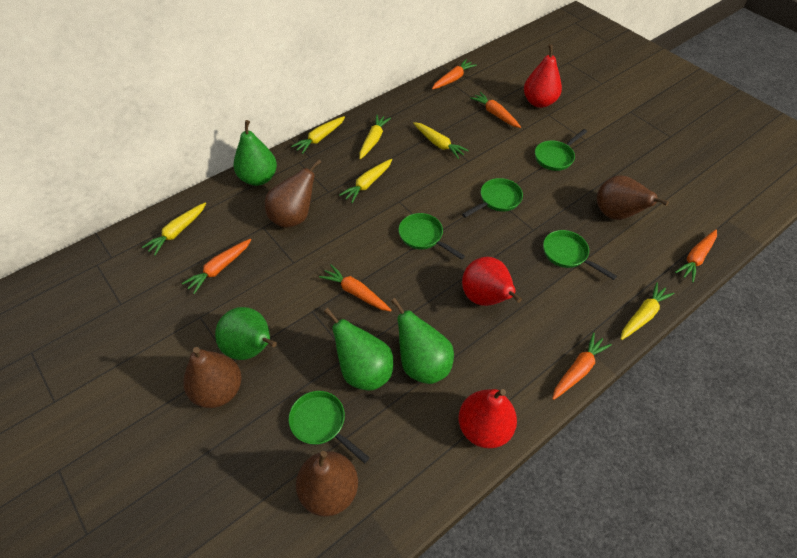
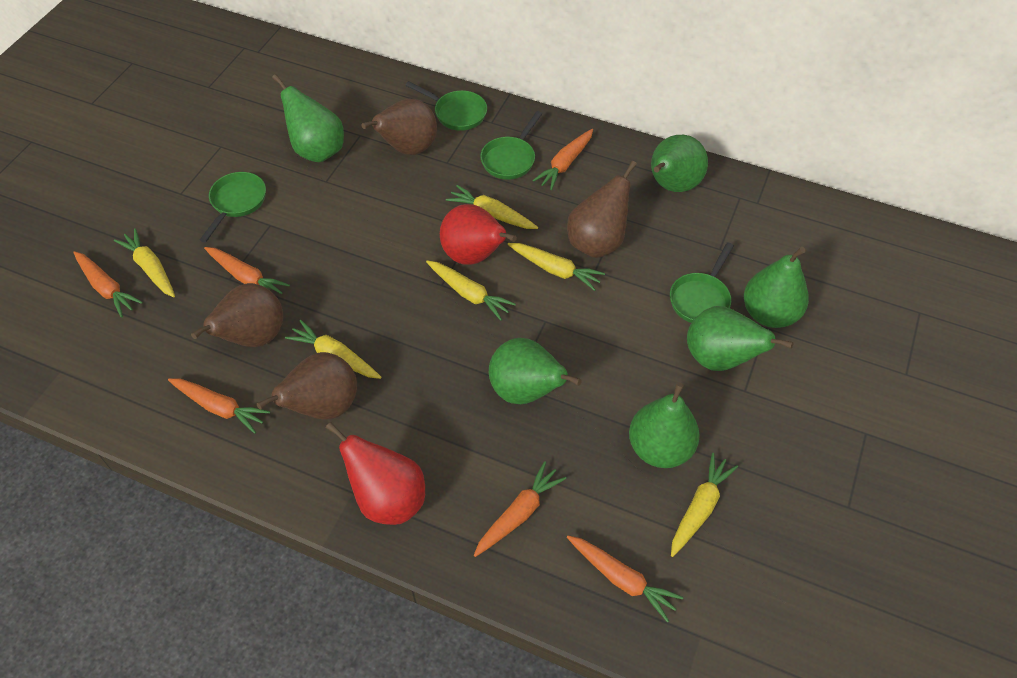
green pan: 5 -> 4
green pear: 4 -> 6
red pear: 3 -> 2

